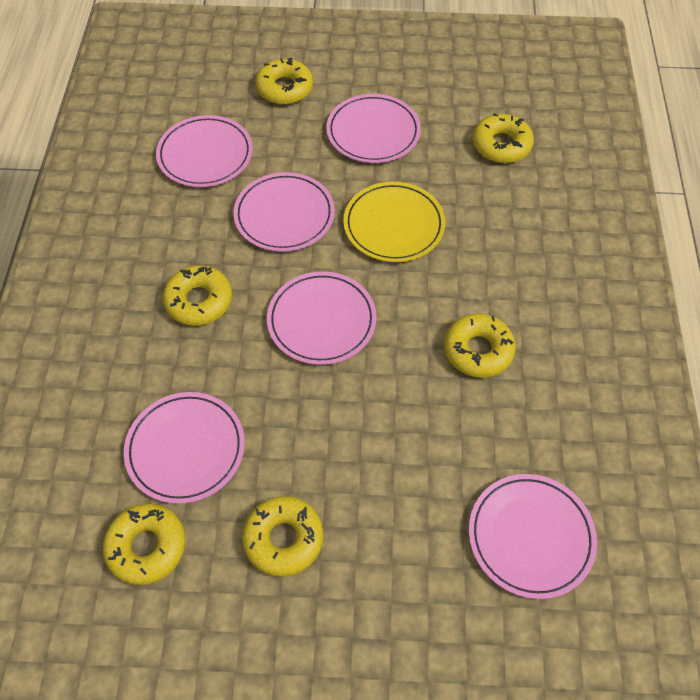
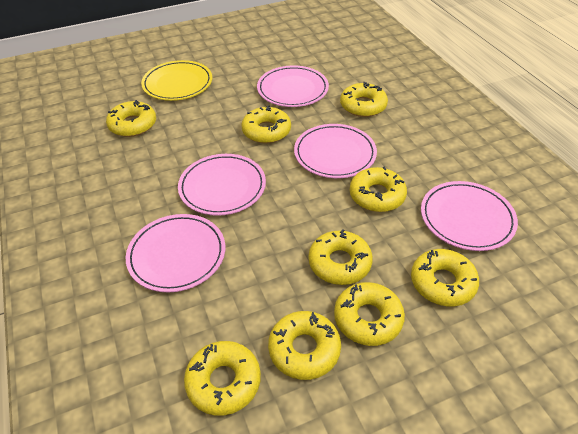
pink plate: 6 -> 5
yellow donut: 6 -> 9

